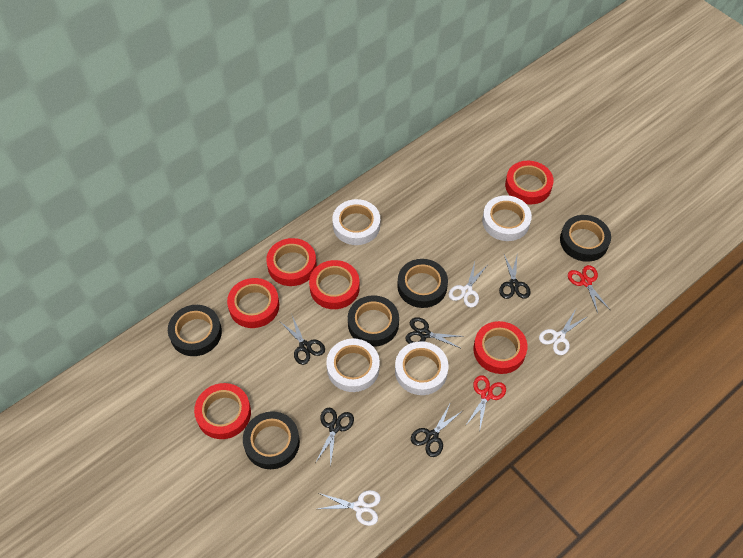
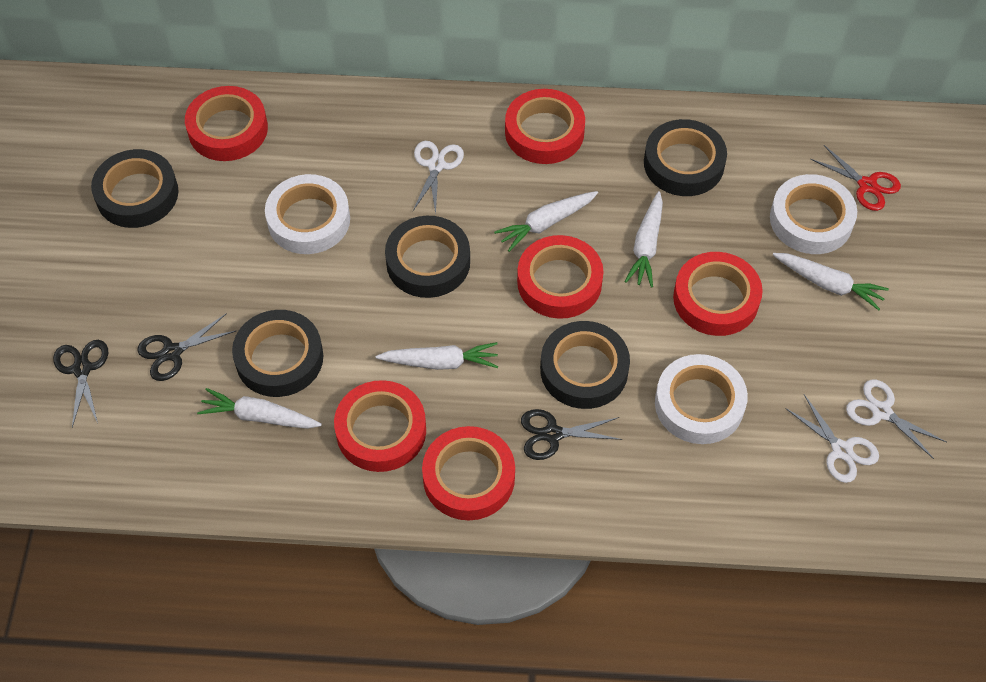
black scissors: 5 -> 3
red scissors: 2 -> 1
white carrot: 0 -> 5
white tape: 4 -> 3

